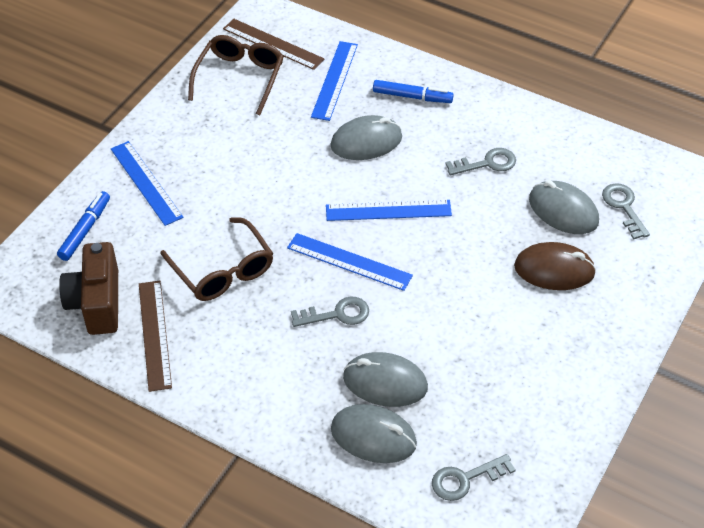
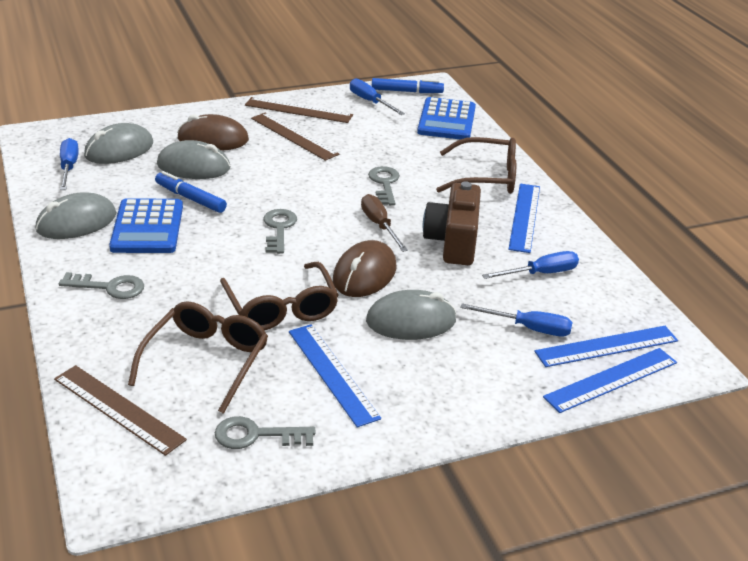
blue calculator: 0 -> 2
blue screwdriver: 0 -> 4
brown glasses: 2 -> 3
brown mouse: 1 -> 2
brown ruler: 2 -> 3
brown screwdriver: 0 -> 1

